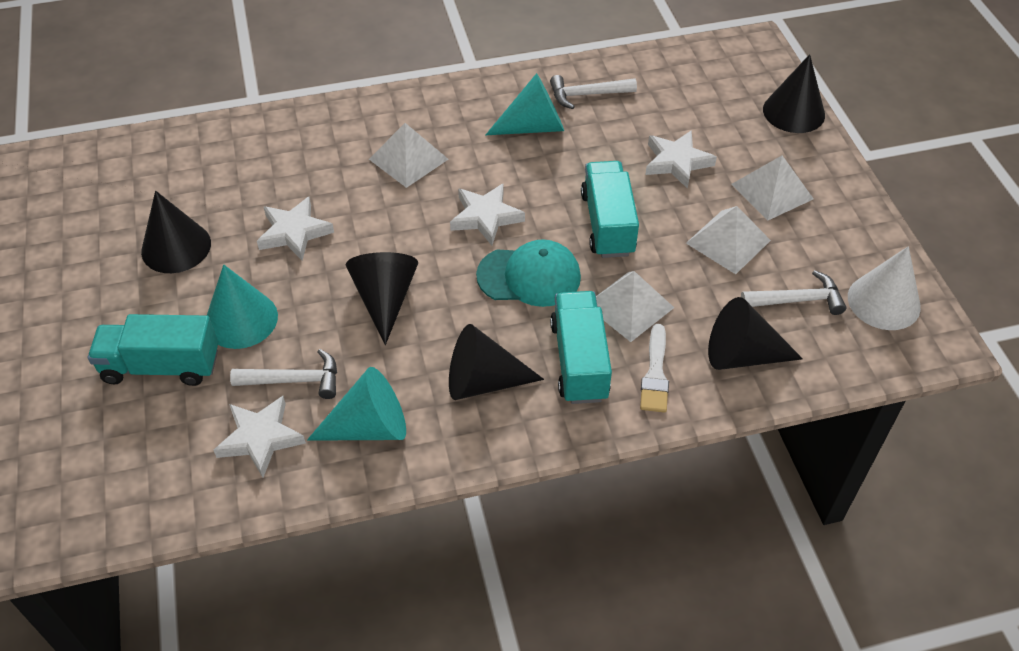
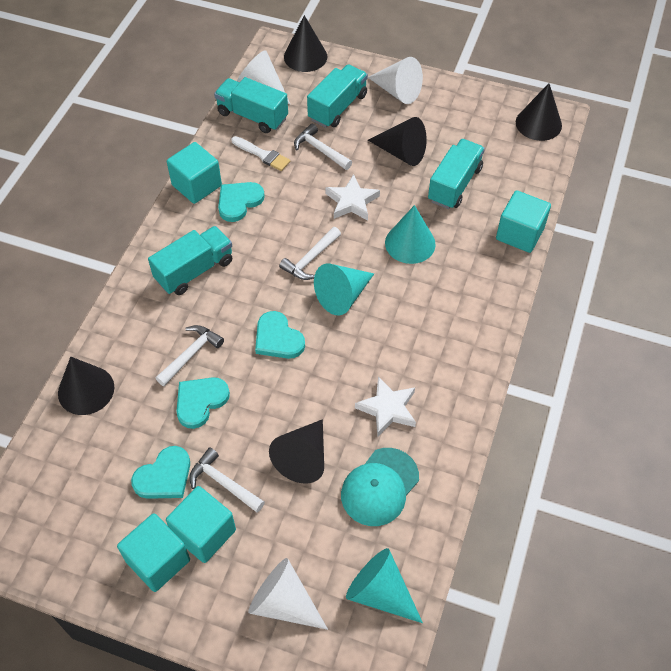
turquoise cube: 0 -> 4
turquoise heart: 0 -> 4
turquoise truck: 3 -> 4
white cone: 1 -> 3
white hammer: 3 -> 4
white pyramid: 4 -> 0
white star: 4 -> 2

